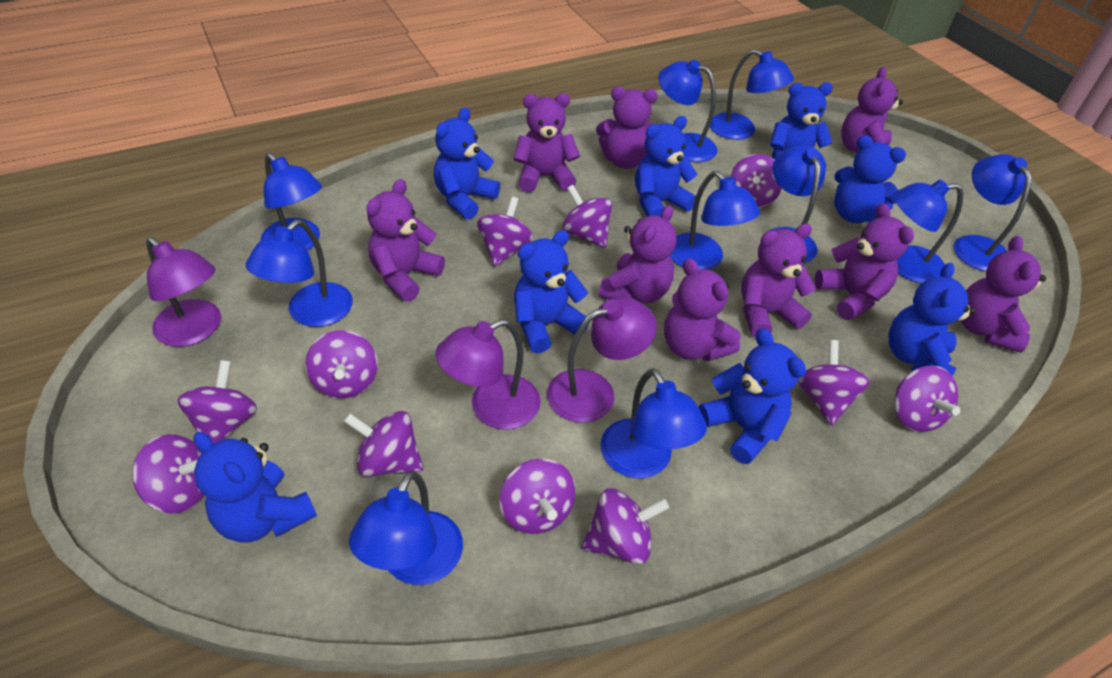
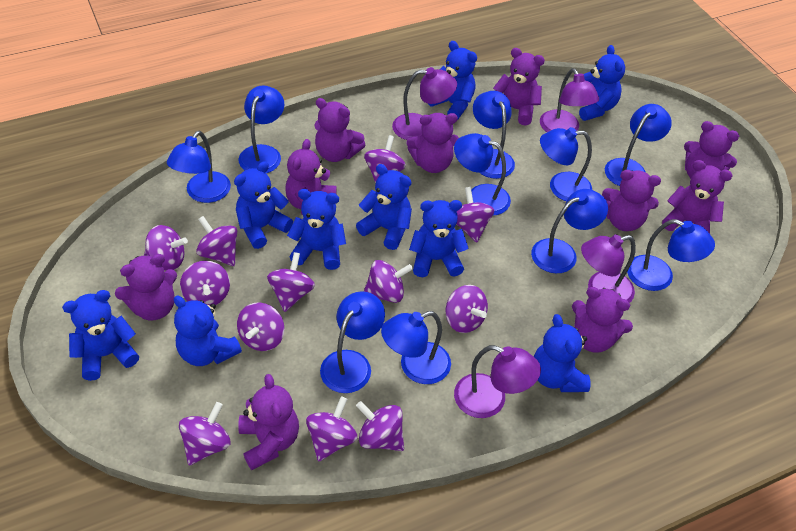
blue teddy bear: 8 -> 9
purple lamp: 3 -> 4
purple spinning top: 11 -> 12
purple teddy bear: 9 -> 10

